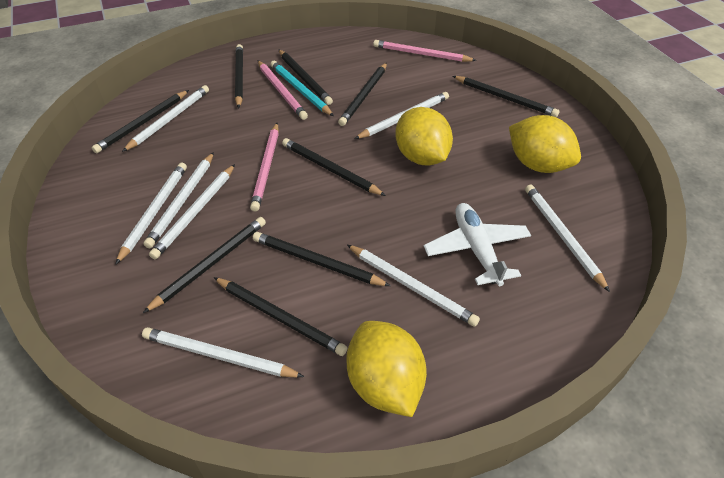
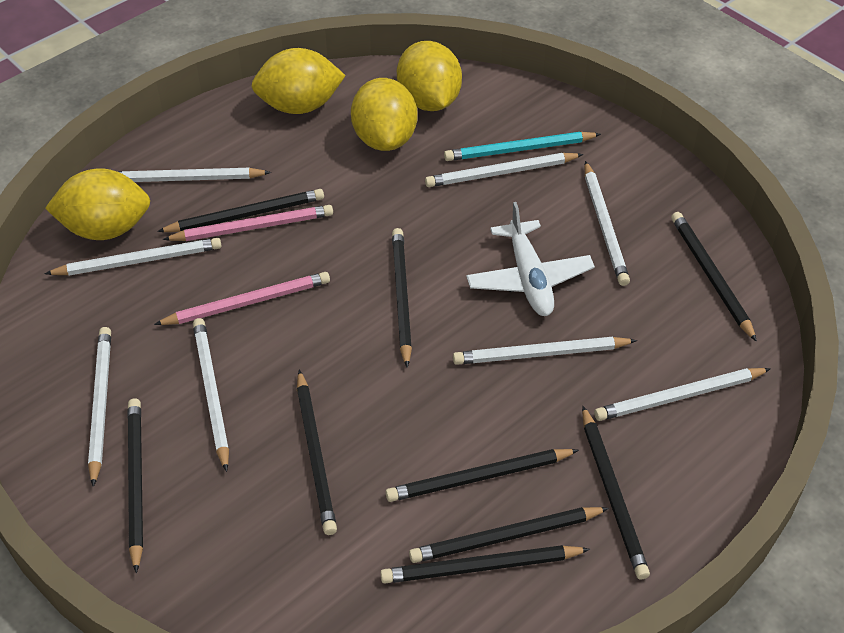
pink pencil: 3 -> 2
yellow lemon: 3 -> 4

